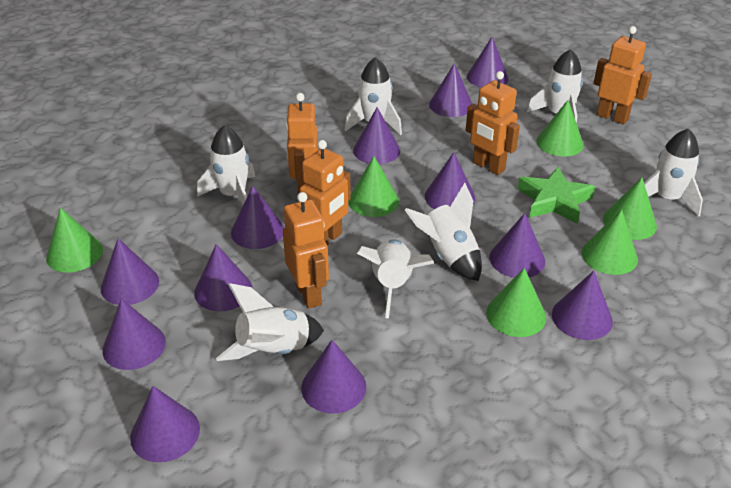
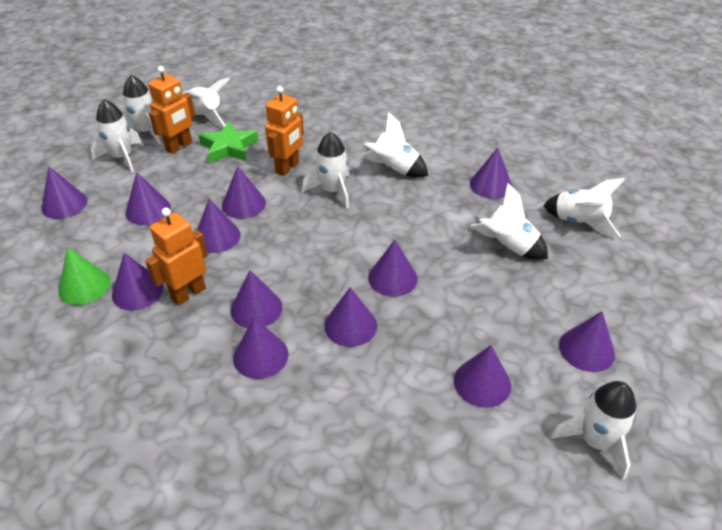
green cone: 6 -> 1
orange robot: 5 -> 3
white rocket: 7 -> 8

